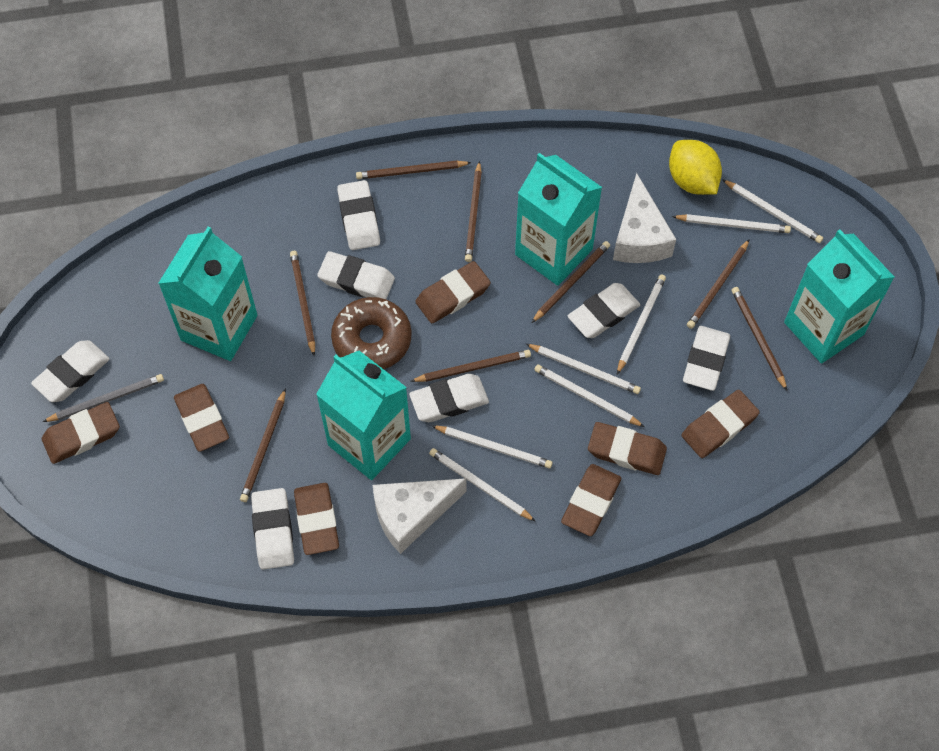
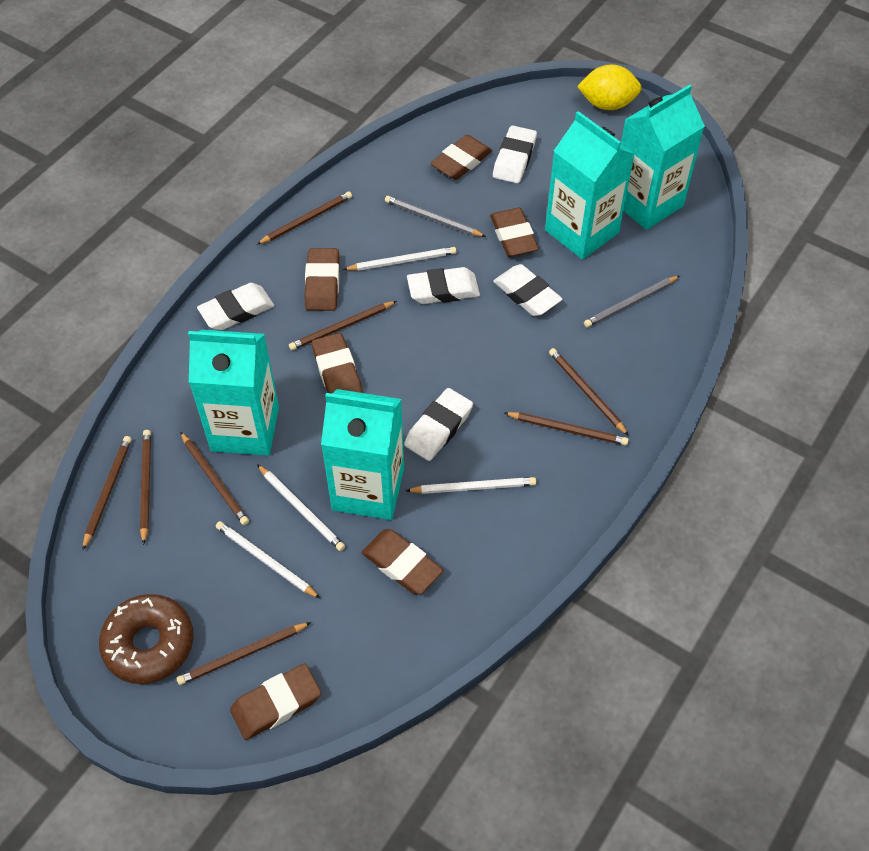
brown eraser: 7 -> 6
grey pencil: 1 -> 2
white cheese: 2 -> 0
white eraser: 7 -> 5
white pencil: 7 -> 4

